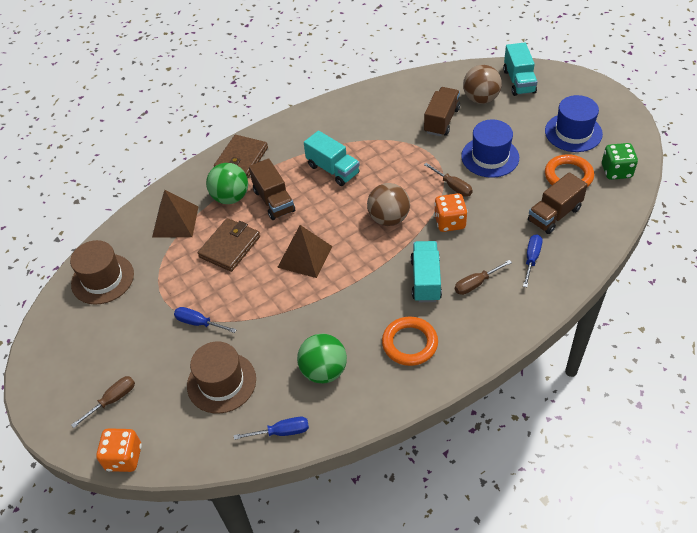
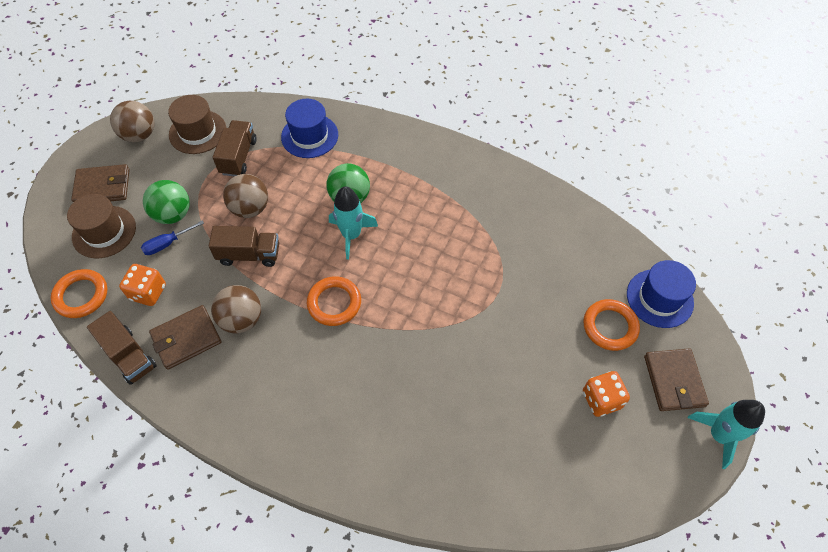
blue screwdriver: 3 -> 1
brown ball: 2 -> 3
brown pyramid: 2 -> 0
brown screwdriver: 3 -> 0
brown wallet: 2 -> 3
green dice: 1 -> 0
orange ring: 2 -> 3
turquoise rocket: 0 -> 2
turquoise truck: 3 -> 0

